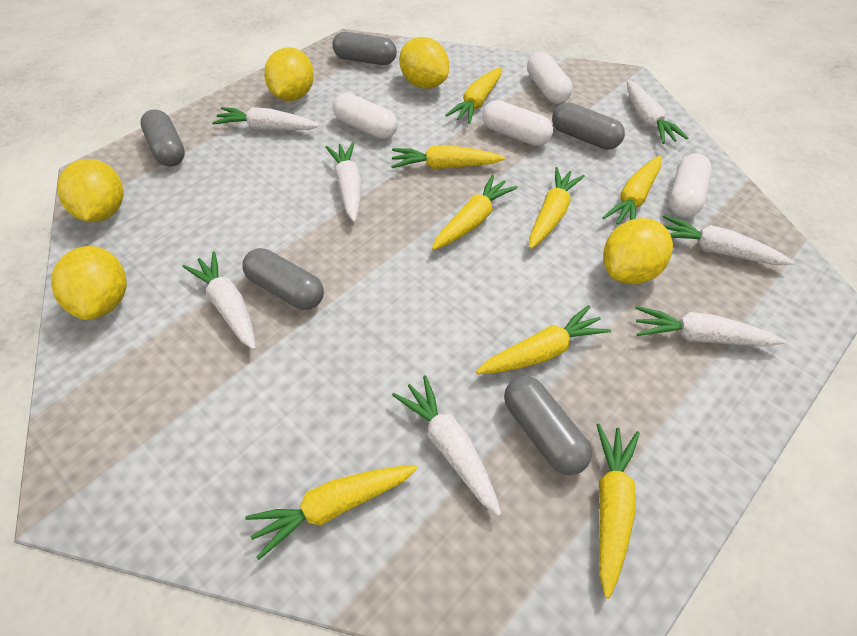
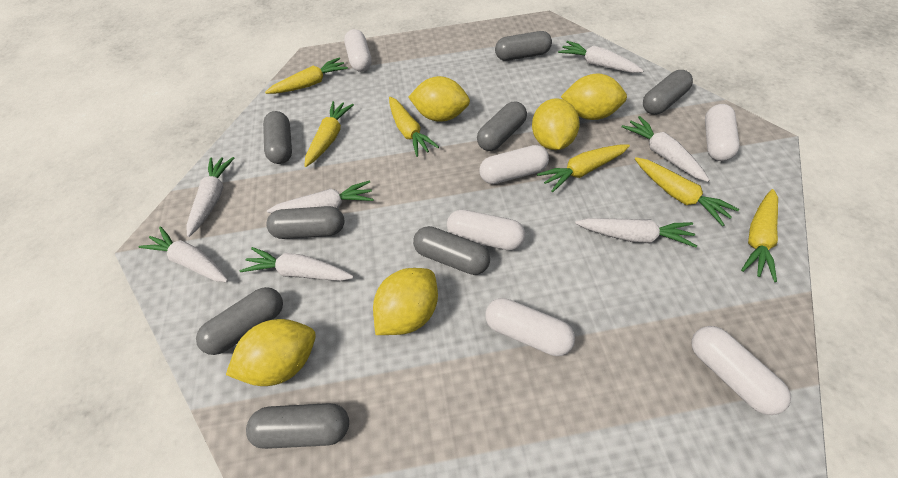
grey capsule: 5 -> 8
white capsule: 4 -> 6
yellow carrot: 8 -> 6

